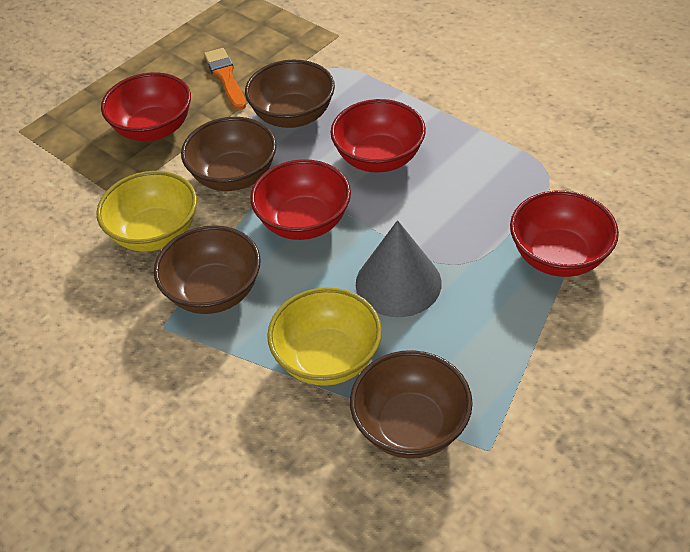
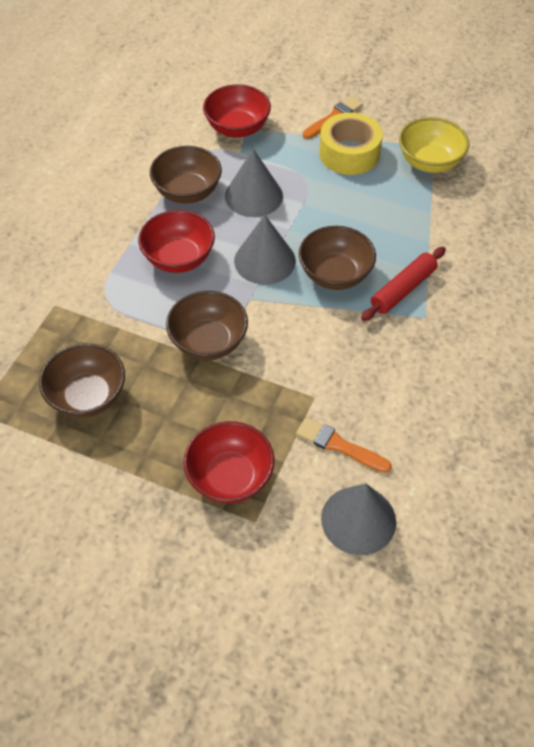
grey cone: 1 -> 3
orange brush: 1 -> 2
red bowl: 4 -> 3
red rolling pin: 0 -> 1
yellow bowl: 2 -> 1
yellow tape: 0 -> 1

